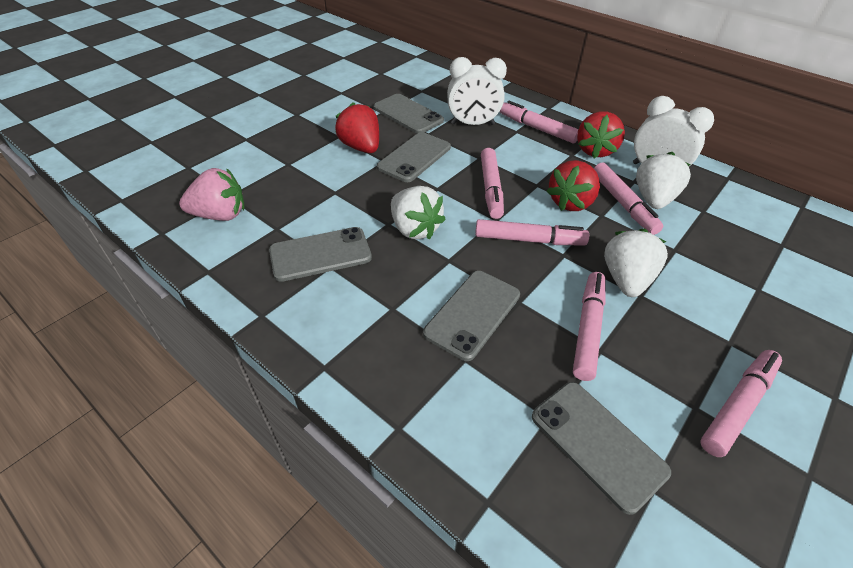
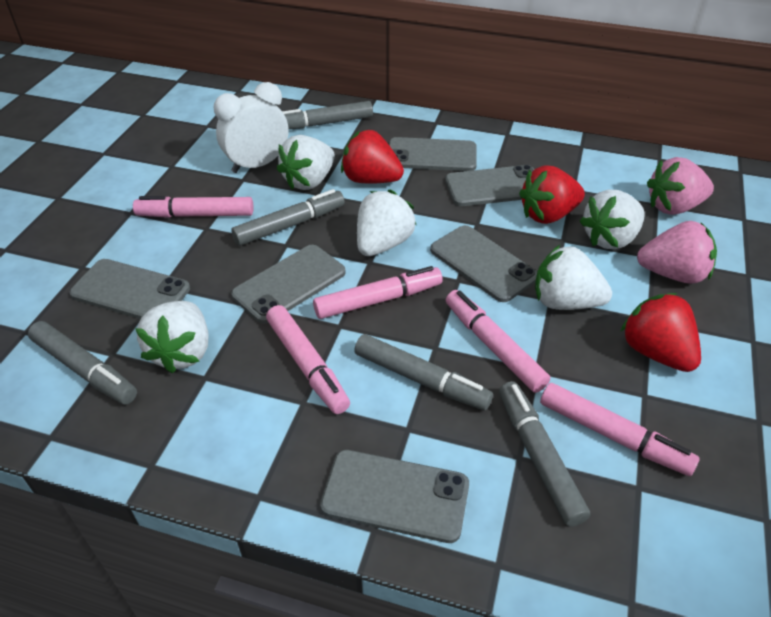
grey marker: 0 -> 5
grey phone: 5 -> 6
pink marker: 6 -> 5
pink strawberry: 1 -> 2
white clock: 2 -> 1
white strawberry: 3 -> 5

